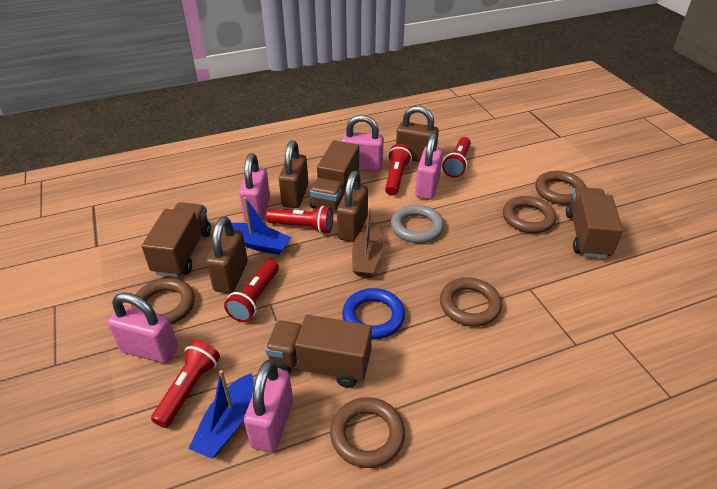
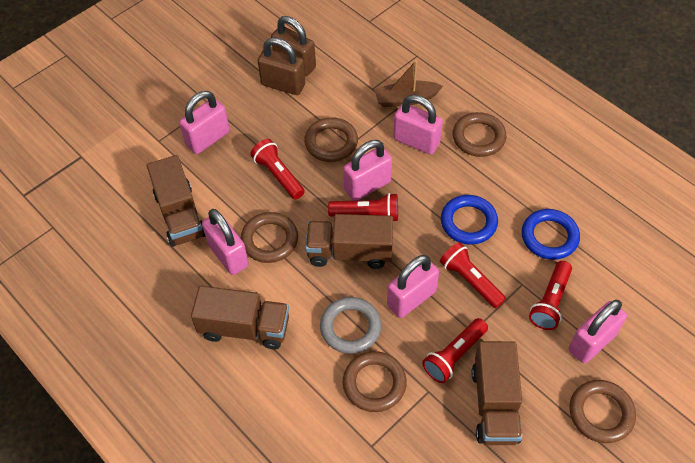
blue boat: 2 -> 0
blue ring: 1 -> 2
brown padlock: 4 -> 2
pink padlock: 5 -> 6

